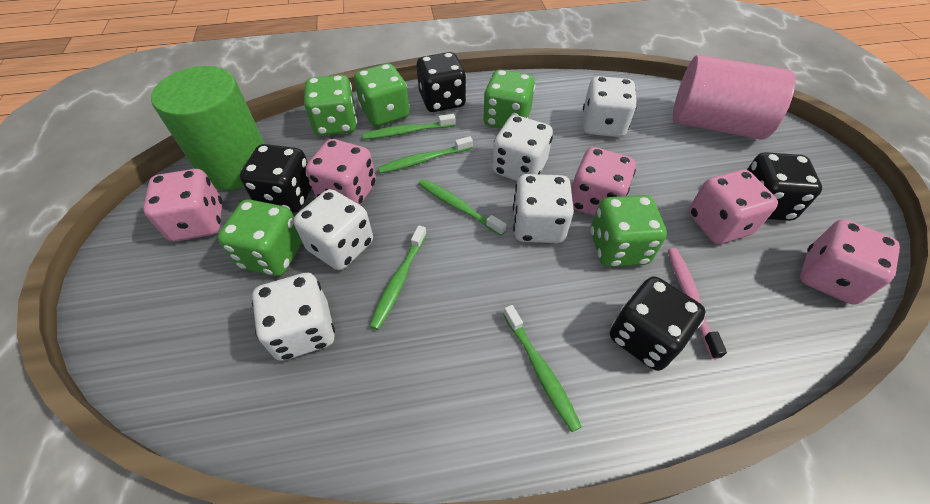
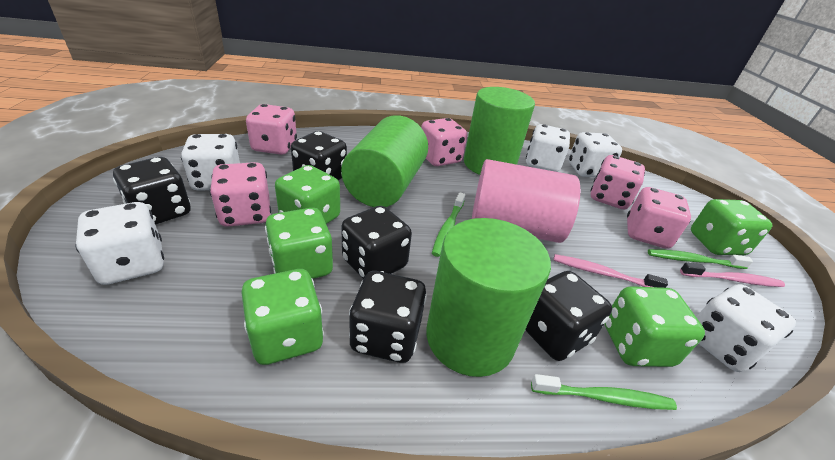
black dice: 4 -> 5
green cylinder: 1 -> 3
green toothbrush: 5 -> 3
pink toothbrush: 1 -> 2

